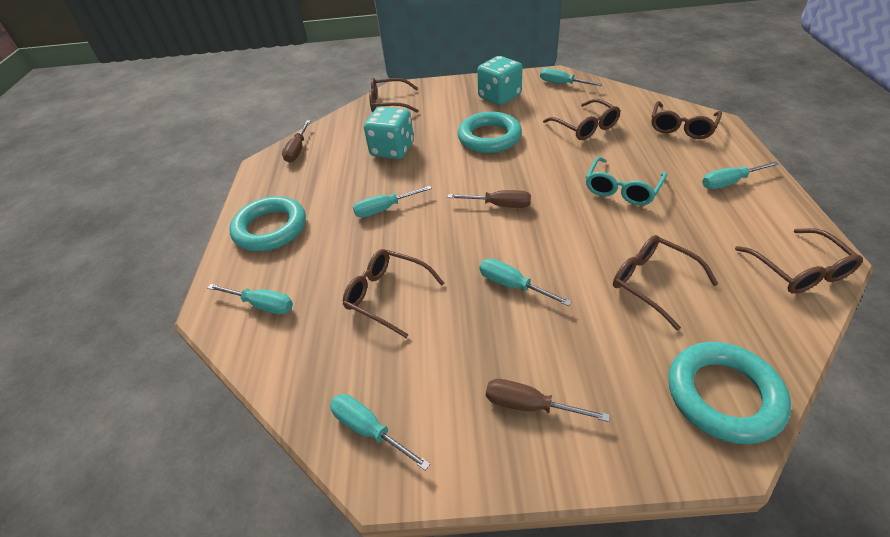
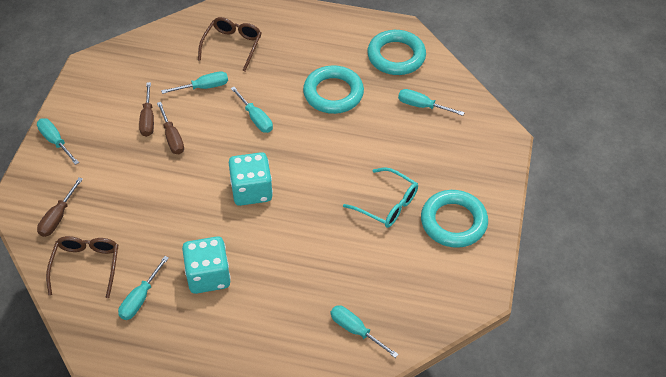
brown glasses: 6 -> 2

